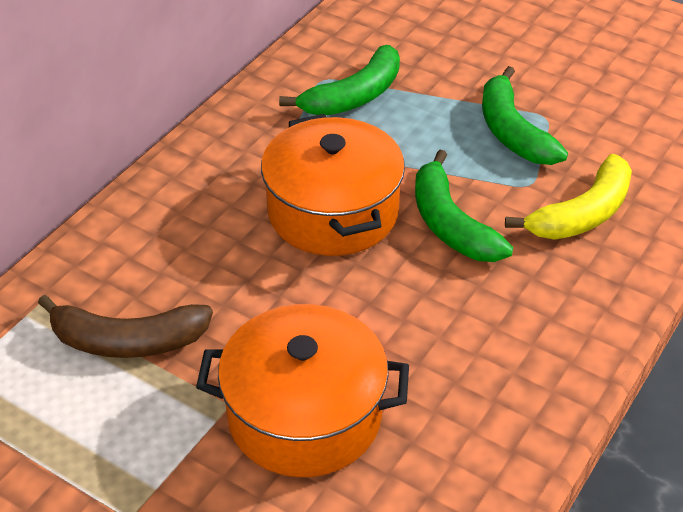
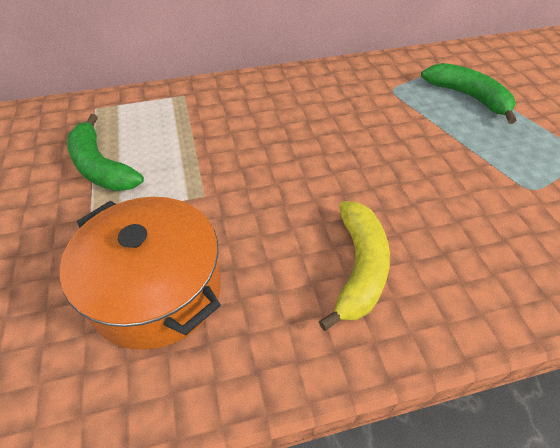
brown banana: 1 -> 0
green banana: 3 -> 2
orange pot: 2 -> 1

